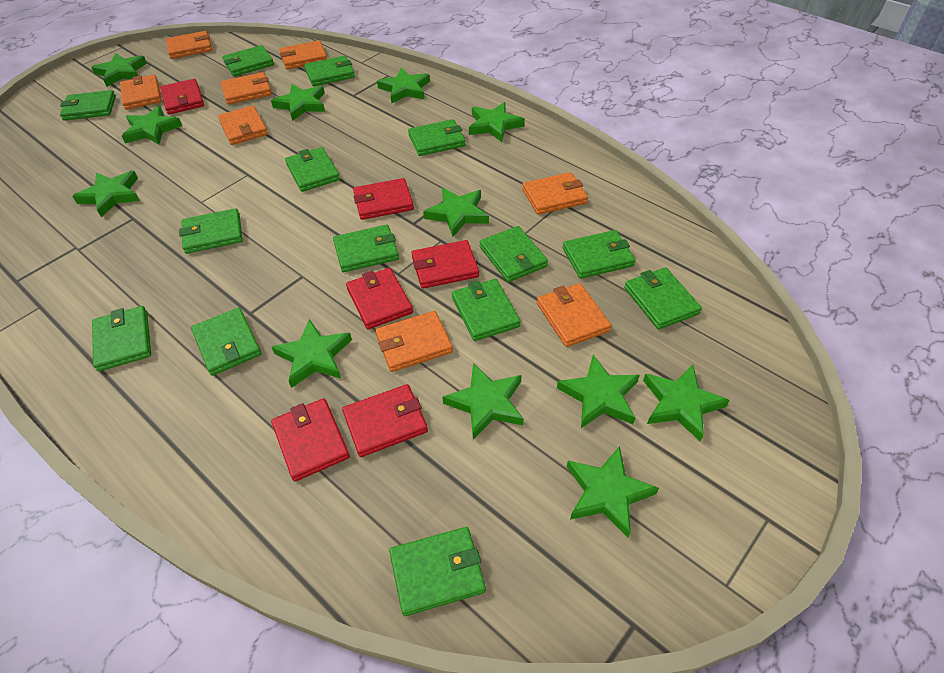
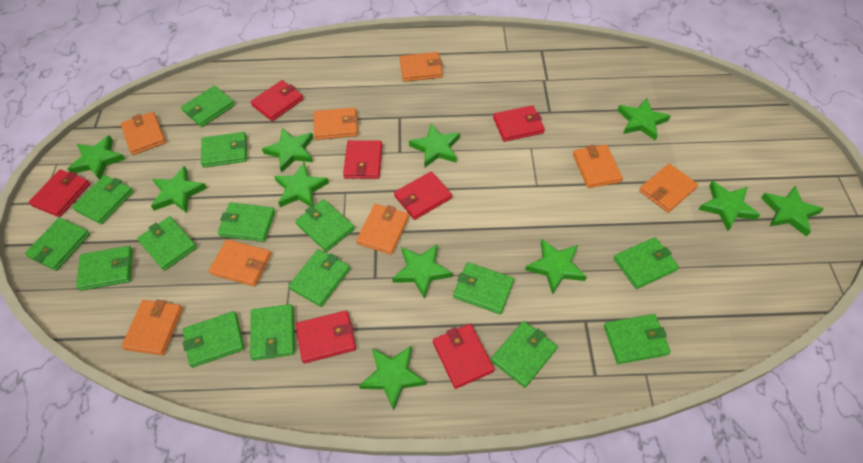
green star: 12 -> 11
green wallet: 14 -> 15
red wallet: 6 -> 7

